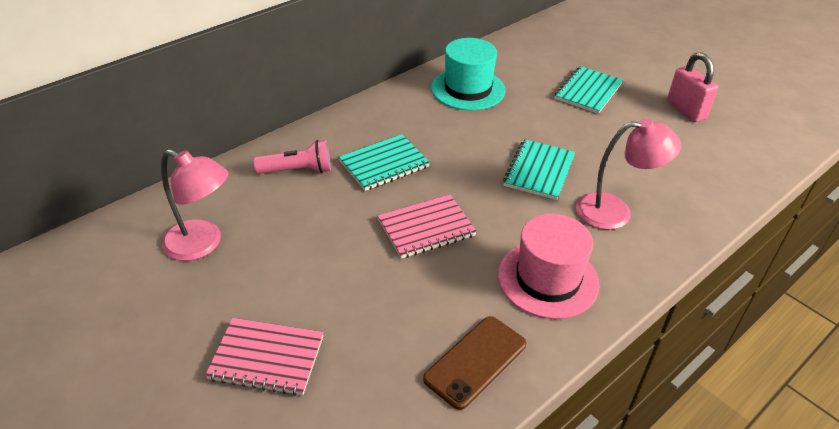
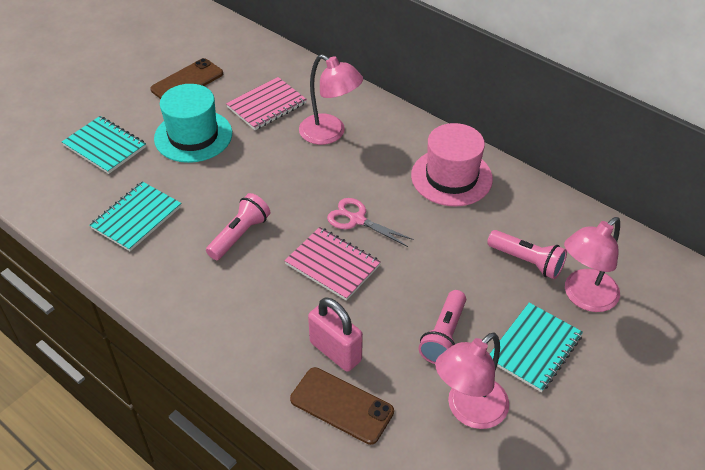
brown phone: 1 -> 2
pink flashlight: 1 -> 3
pink lamp: 2 -> 3
pink scissors: 0 -> 1

